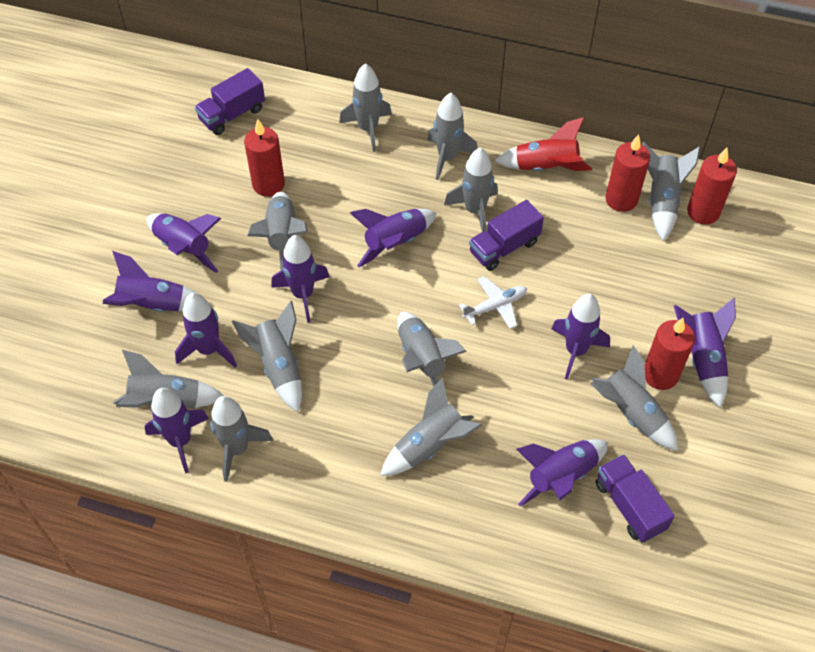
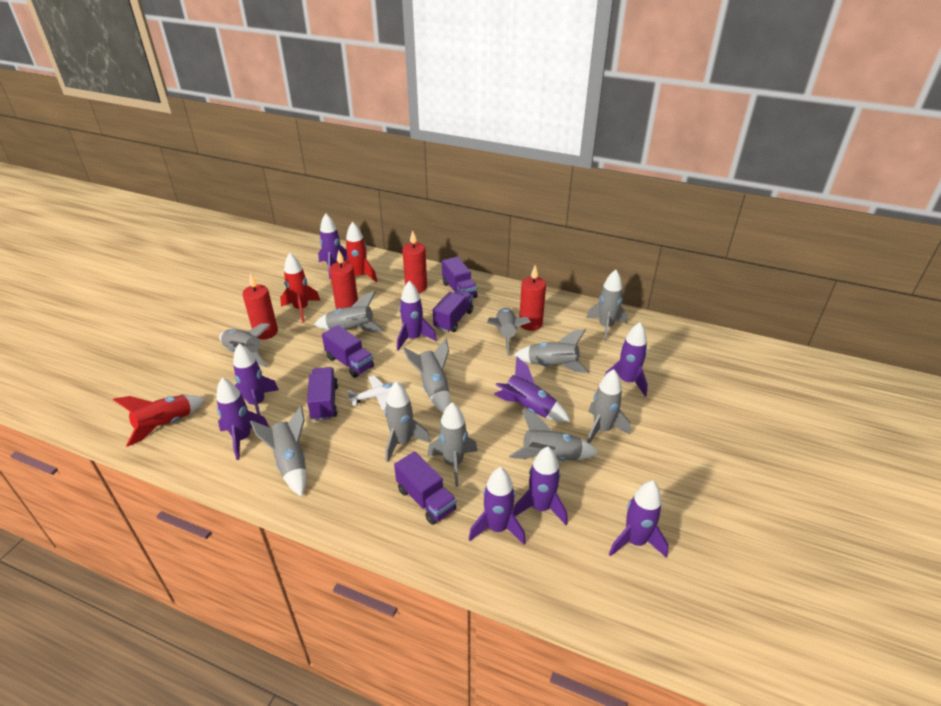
purple truck: 3 -> 5
red rocket: 1 -> 3

